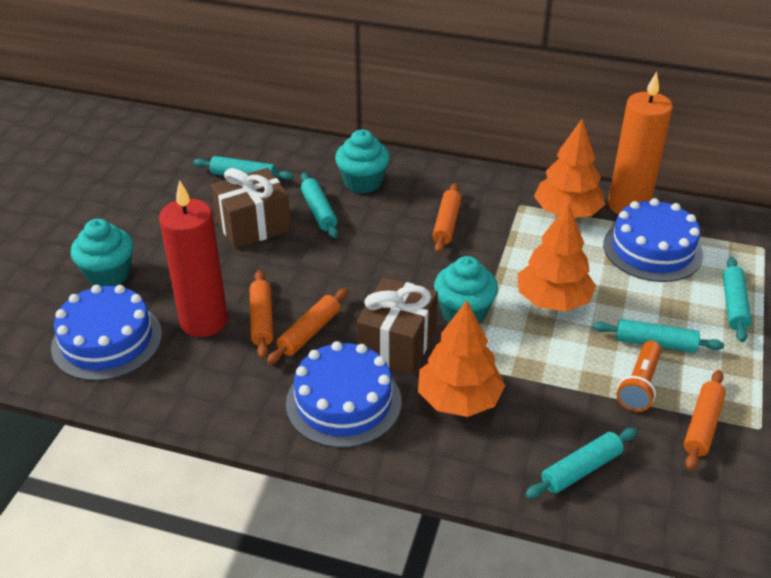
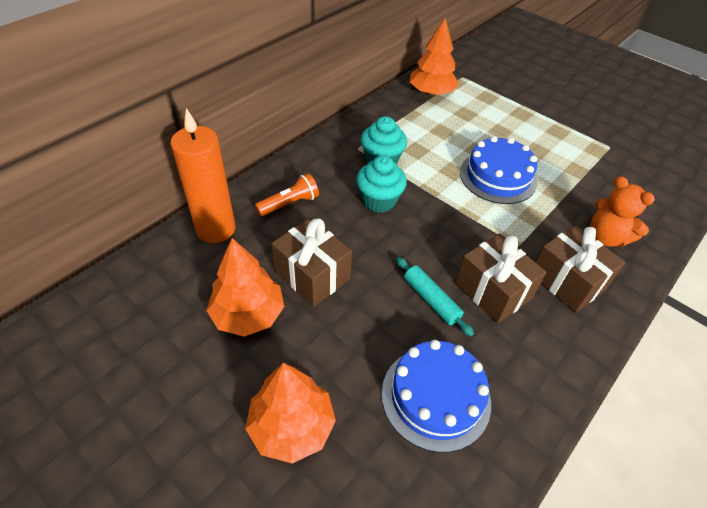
blue cake: 3 -> 2
brown gift: 2 -> 3
orange rolling pin: 4 -> 0
orange teddy bear: 0 -> 1
red candle: 1 -> 0
turquoise cupcake: 3 -> 2
turquoise rolling pin: 5 -> 1

